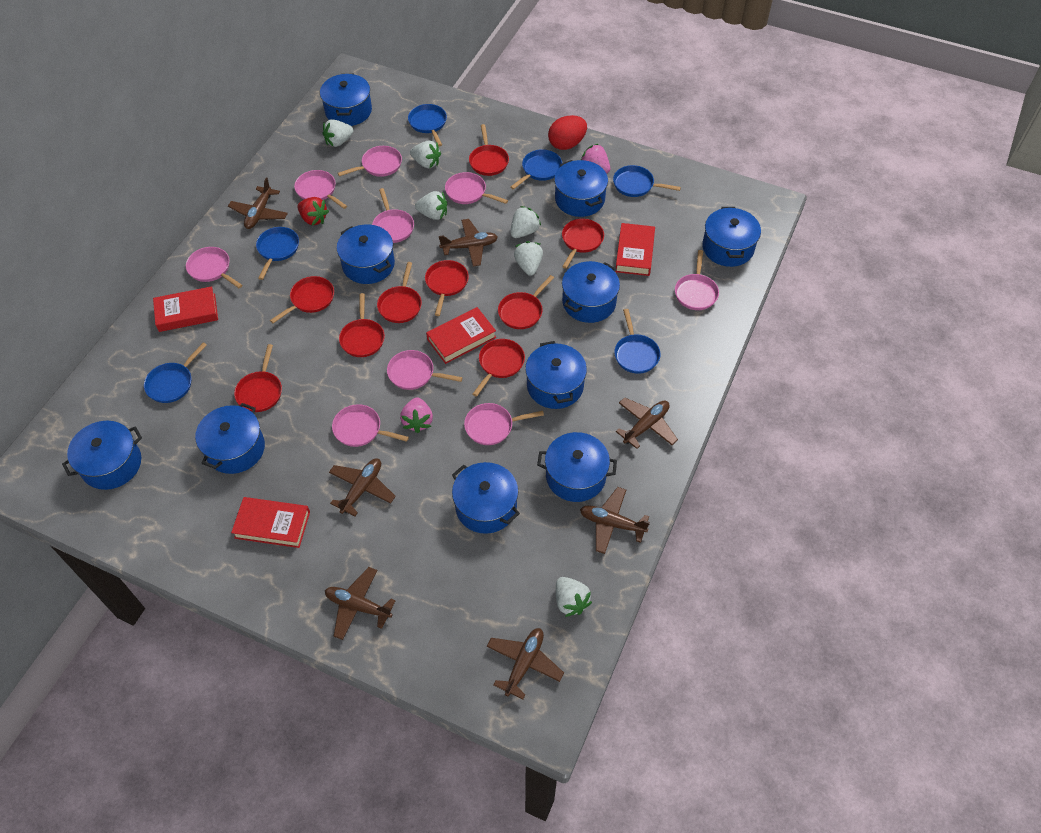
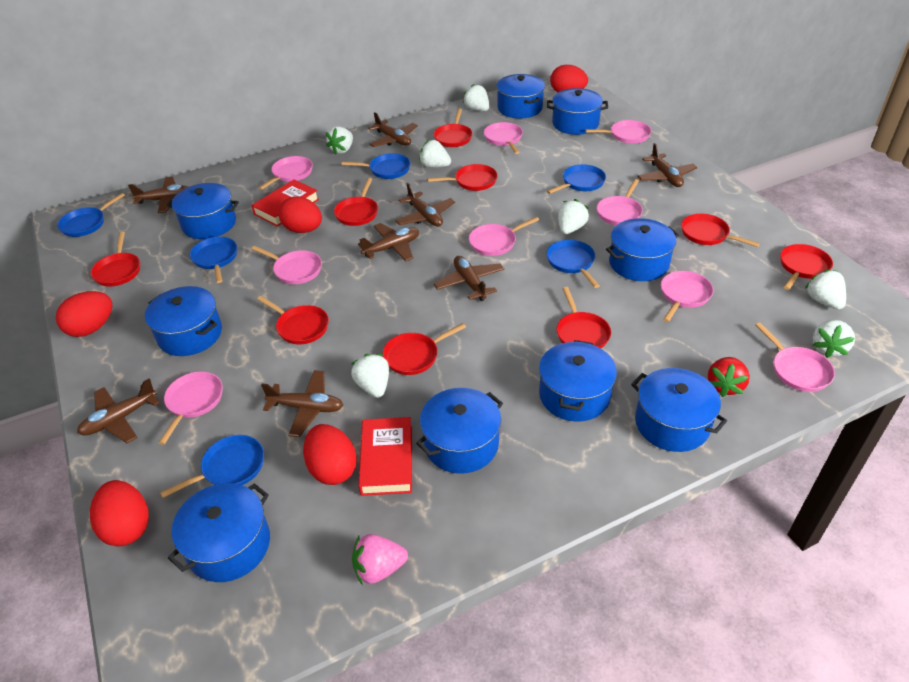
blue pot: 10 -> 9
brown plane: 7 -> 8
pink strawberry: 2 -> 1
red book: 4 -> 2
red egg: 1 -> 5
white strawberry: 6 -> 7

